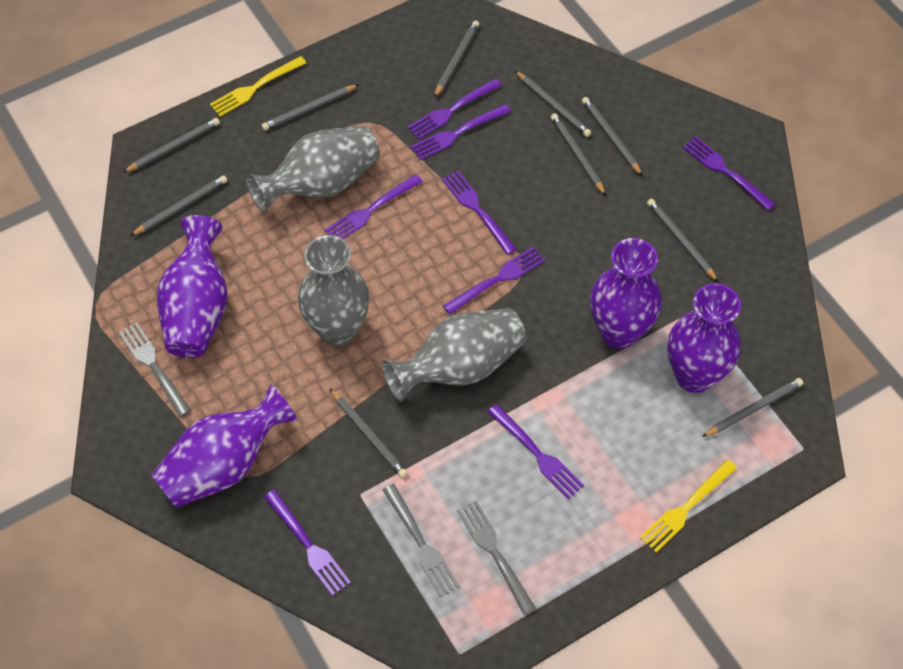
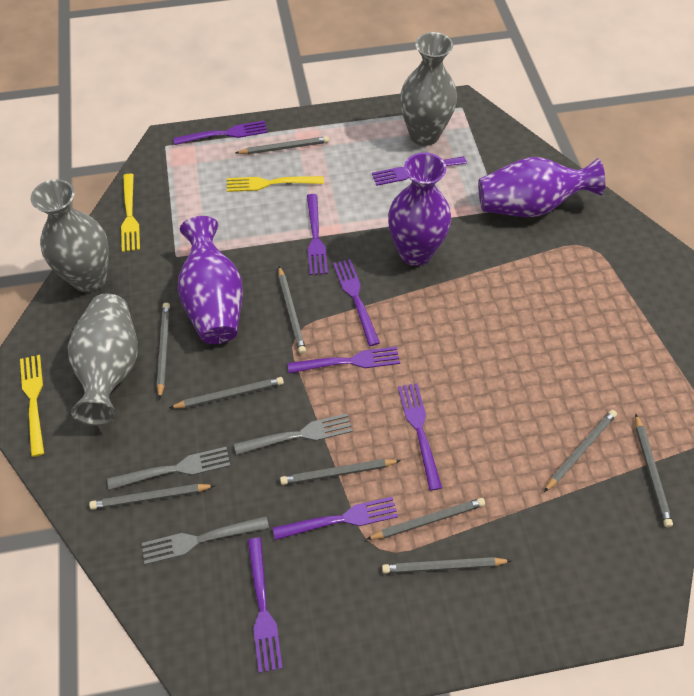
purple vase: 4 -> 3
yellow fork: 2 -> 3

